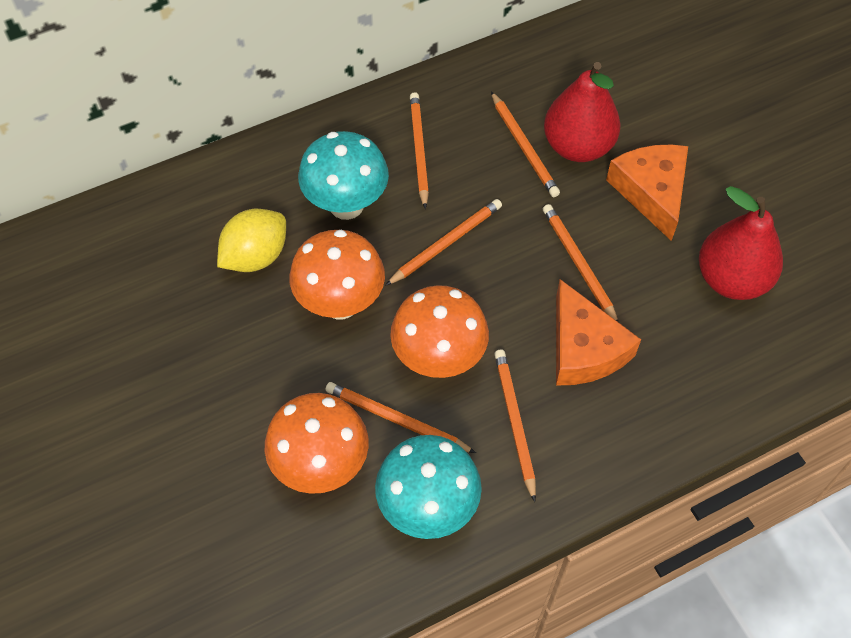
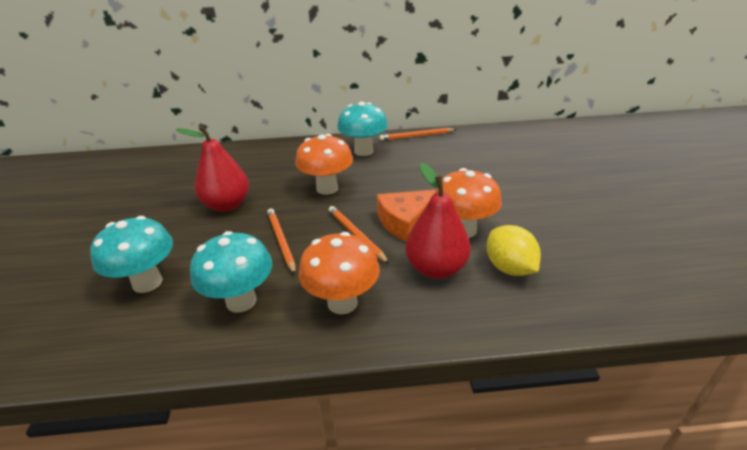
orange cheese: 2 -> 1
orange pencil: 6 -> 3
turquoise mushroom: 2 -> 3

